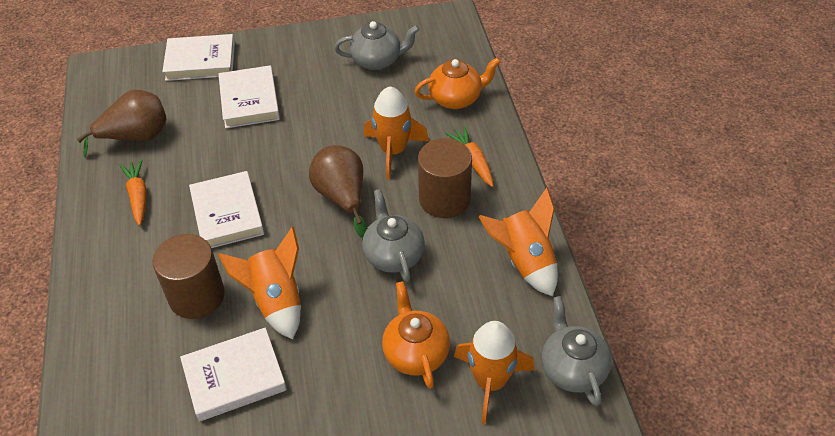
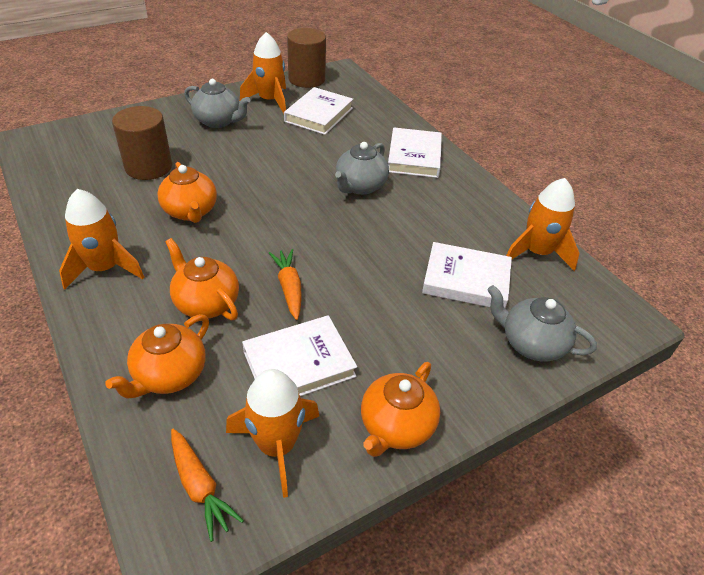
brown pear: 2 -> 0
orange teapot: 2 -> 4

